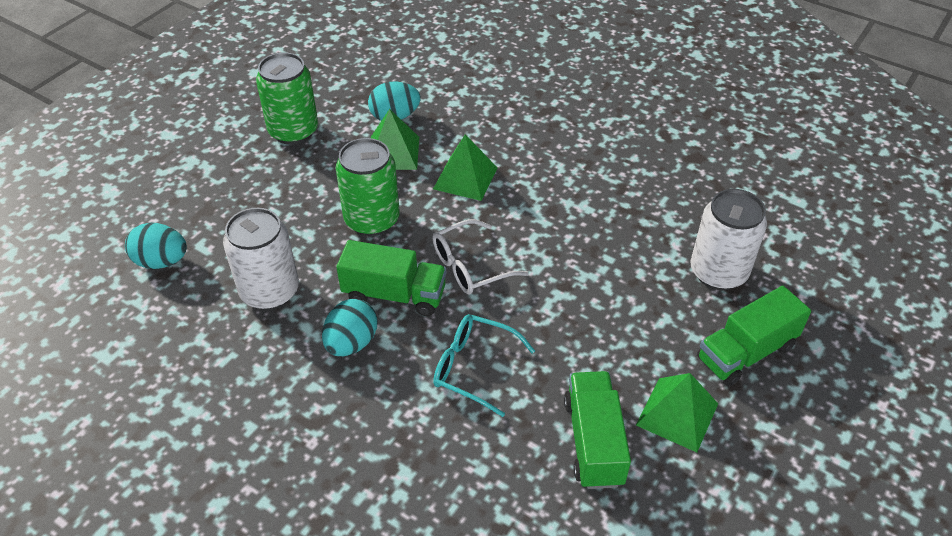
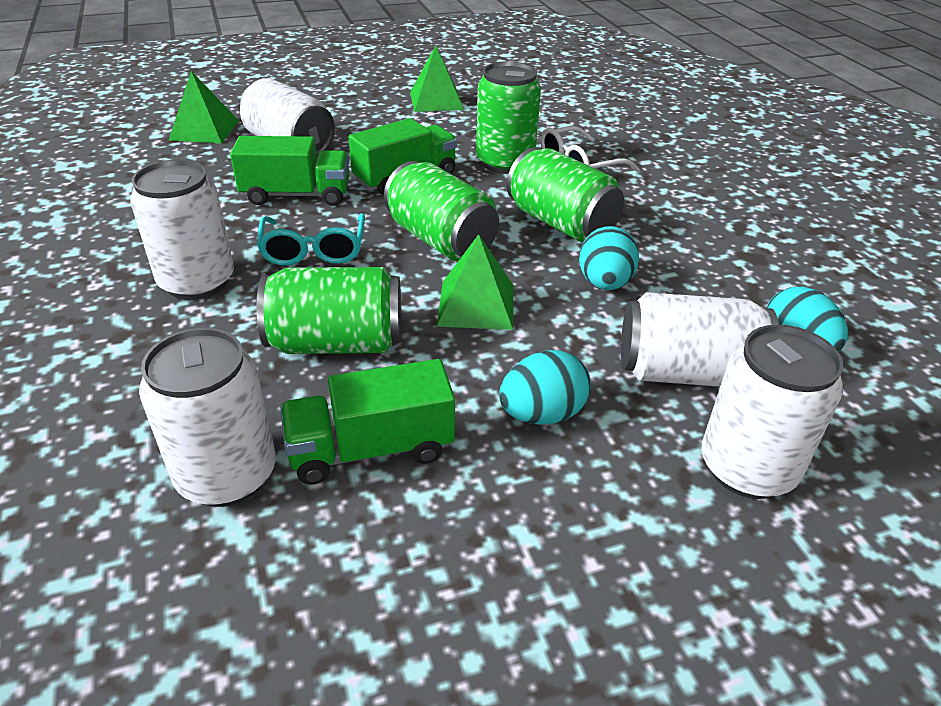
green can: 2 -> 4
white can: 2 -> 5

